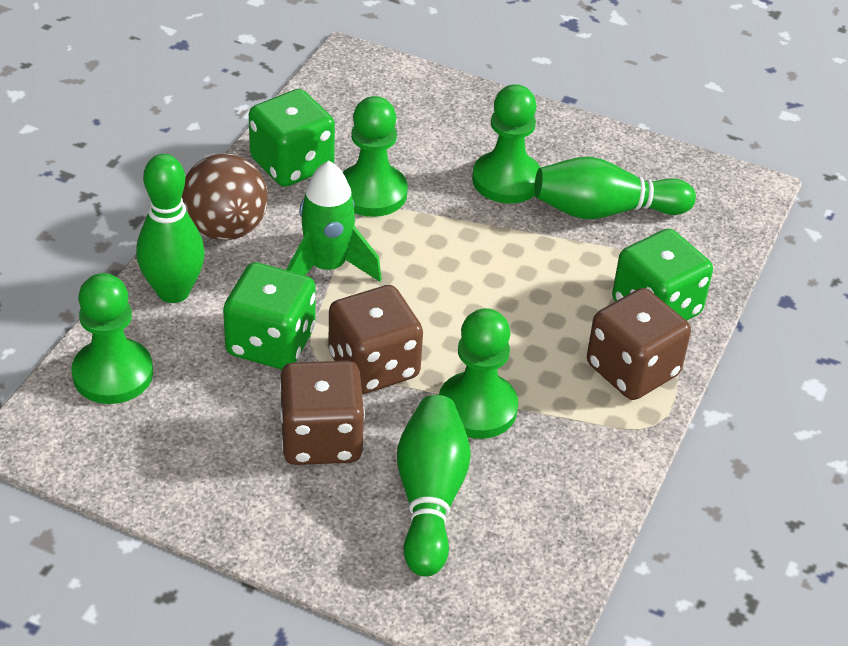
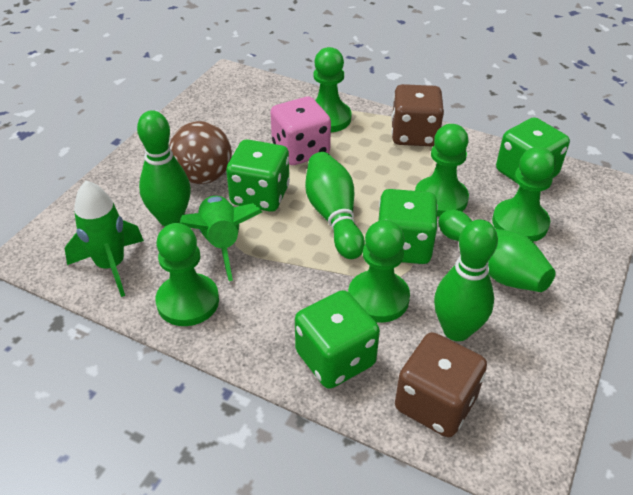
brown dice: 3 -> 2
green bowling pin: 3 -> 4
green dice: 3 -> 4
green pawn: 4 -> 5
green rocket: 1 -> 2
pink dice: 0 -> 1

